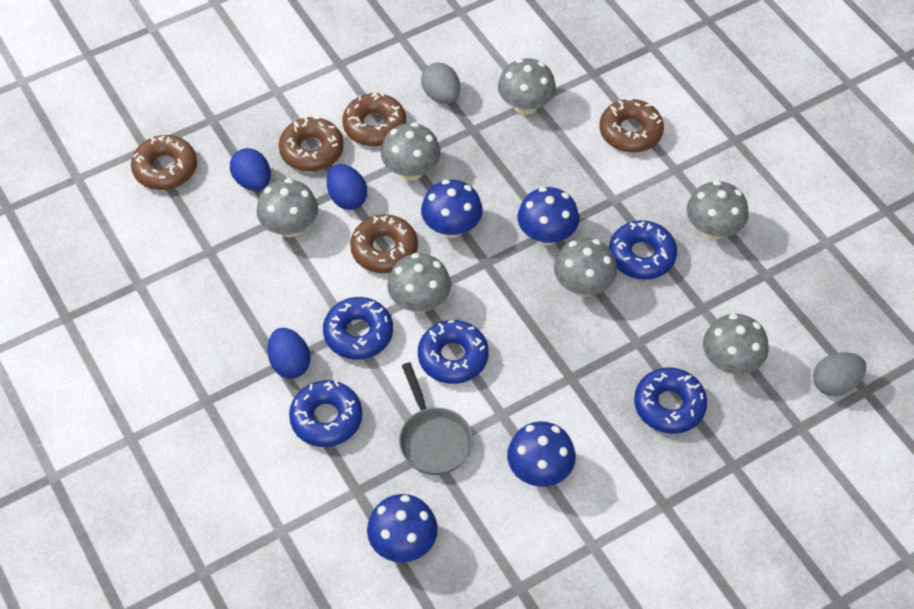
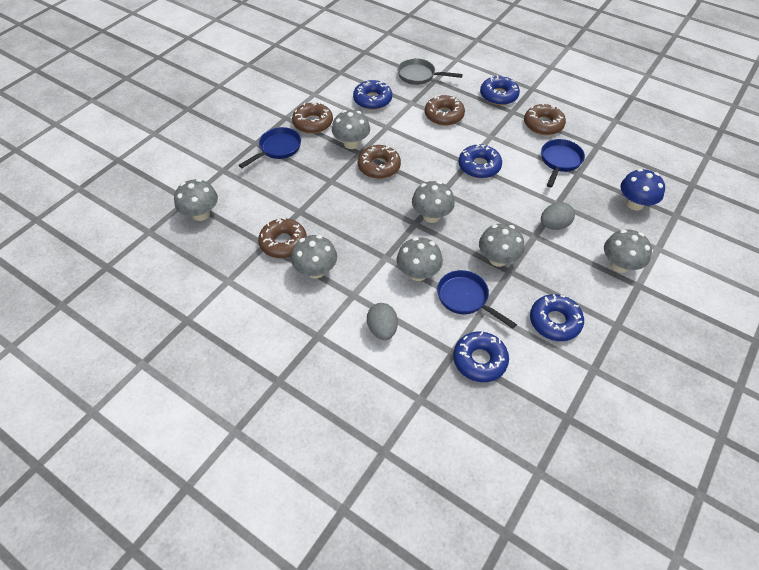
blue egg: 3 -> 0
blue mushroom: 4 -> 1
blue pan: 0 -> 3

